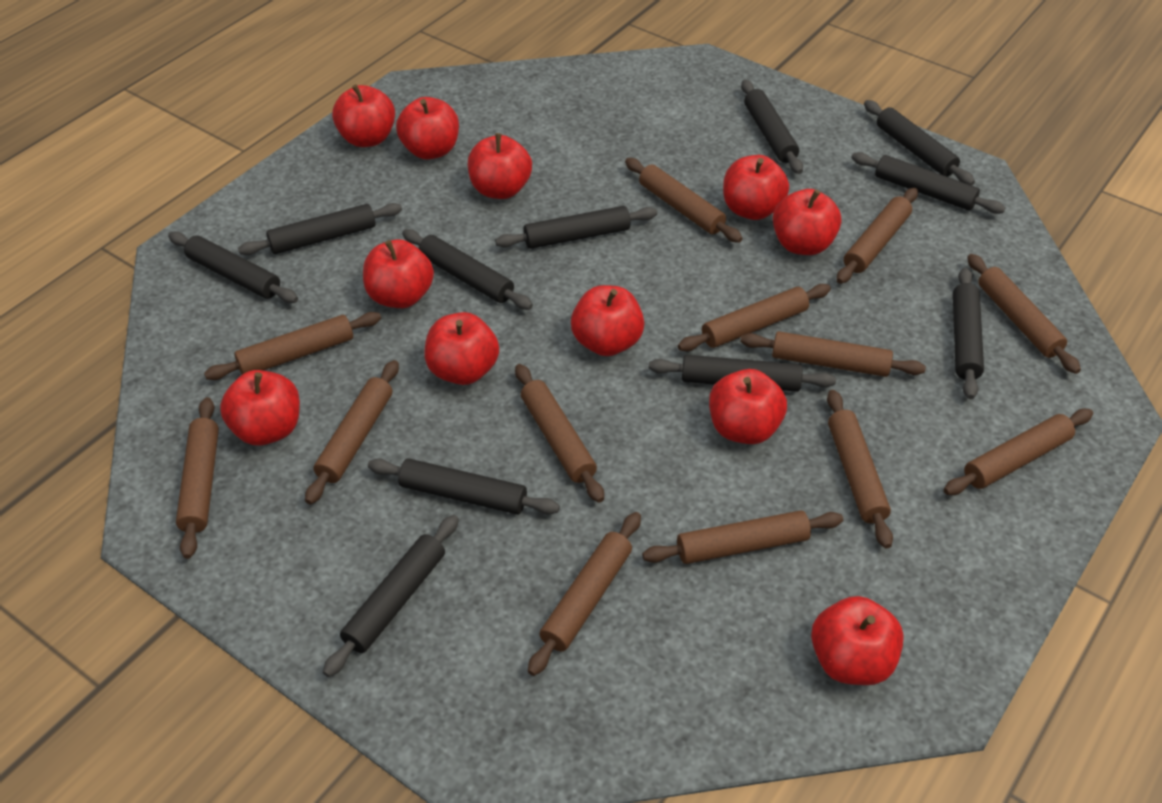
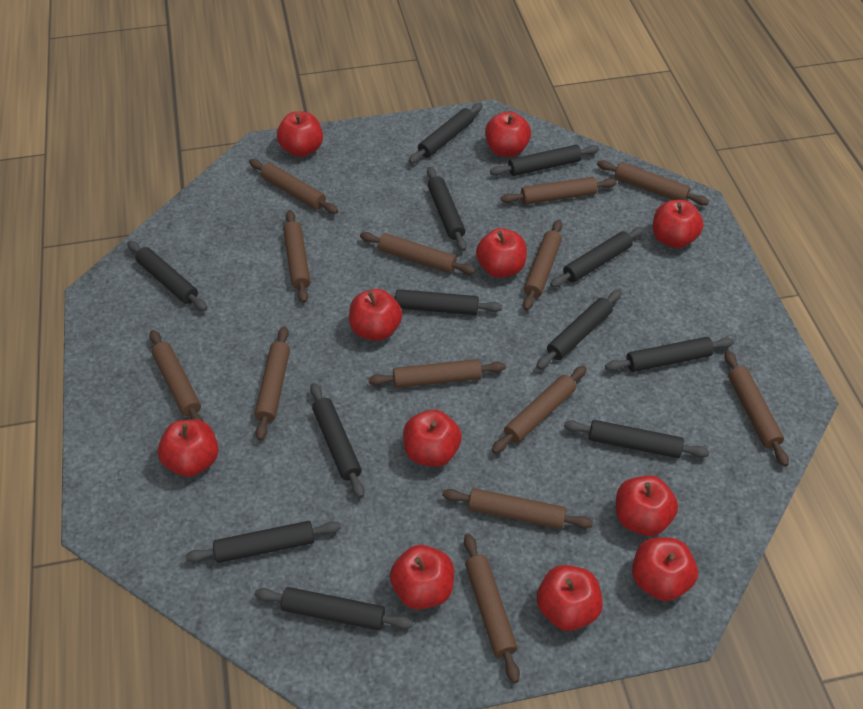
black rolling pin: 11 -> 12

